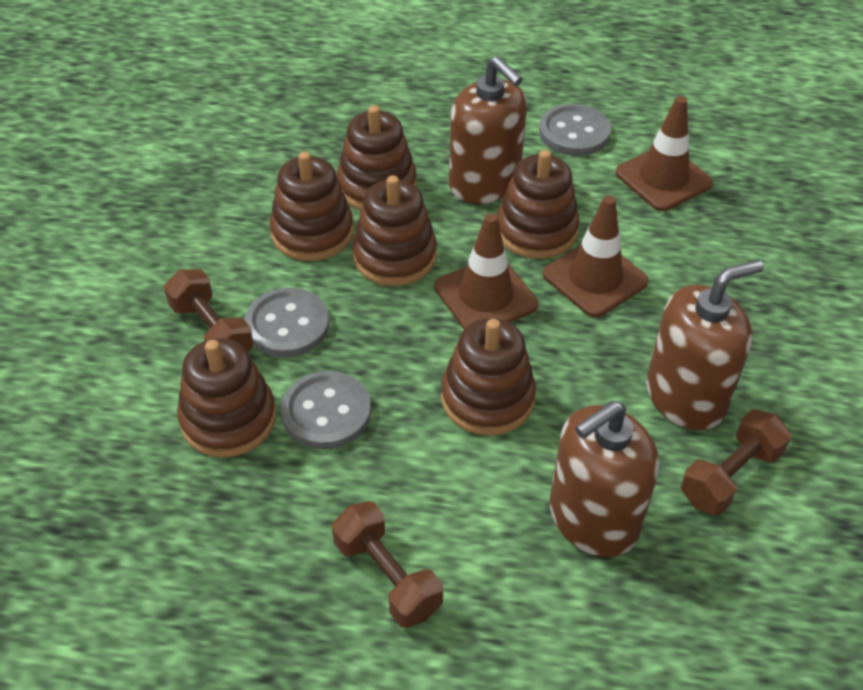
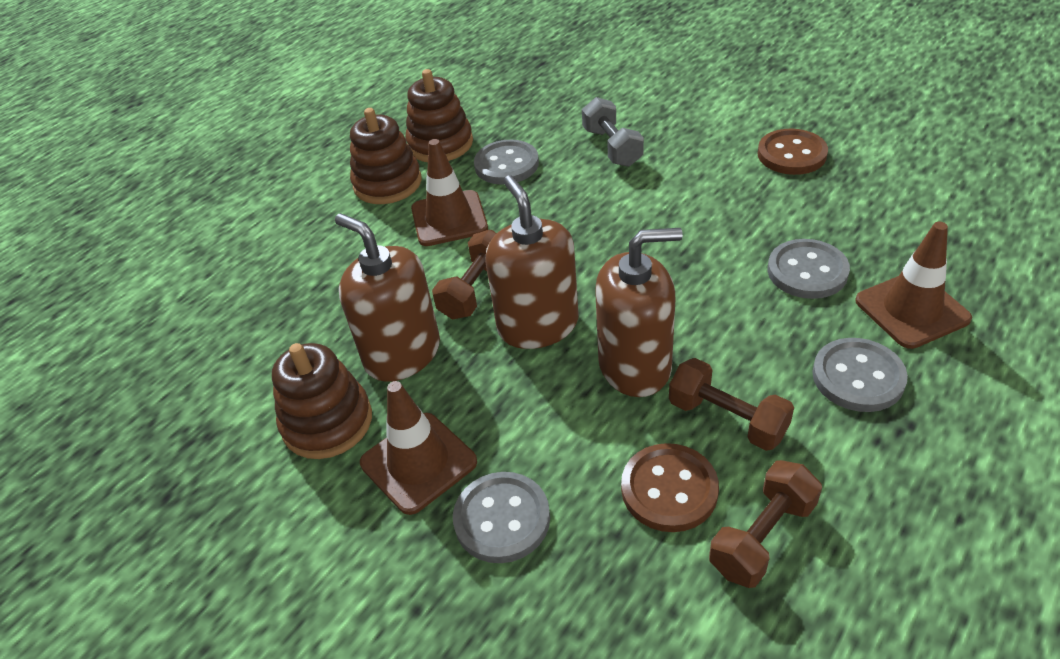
brown button: 0 -> 2
brown stacking toy: 6 -> 3
grey button: 3 -> 4
grey dumbbell: 0 -> 1

